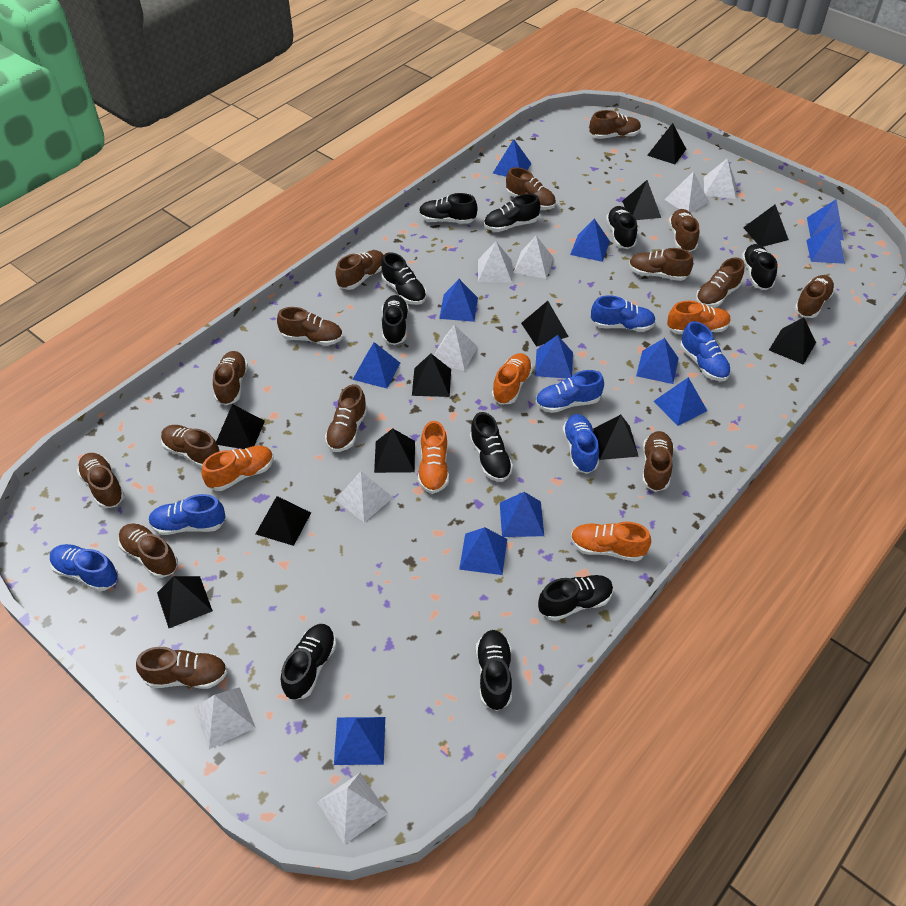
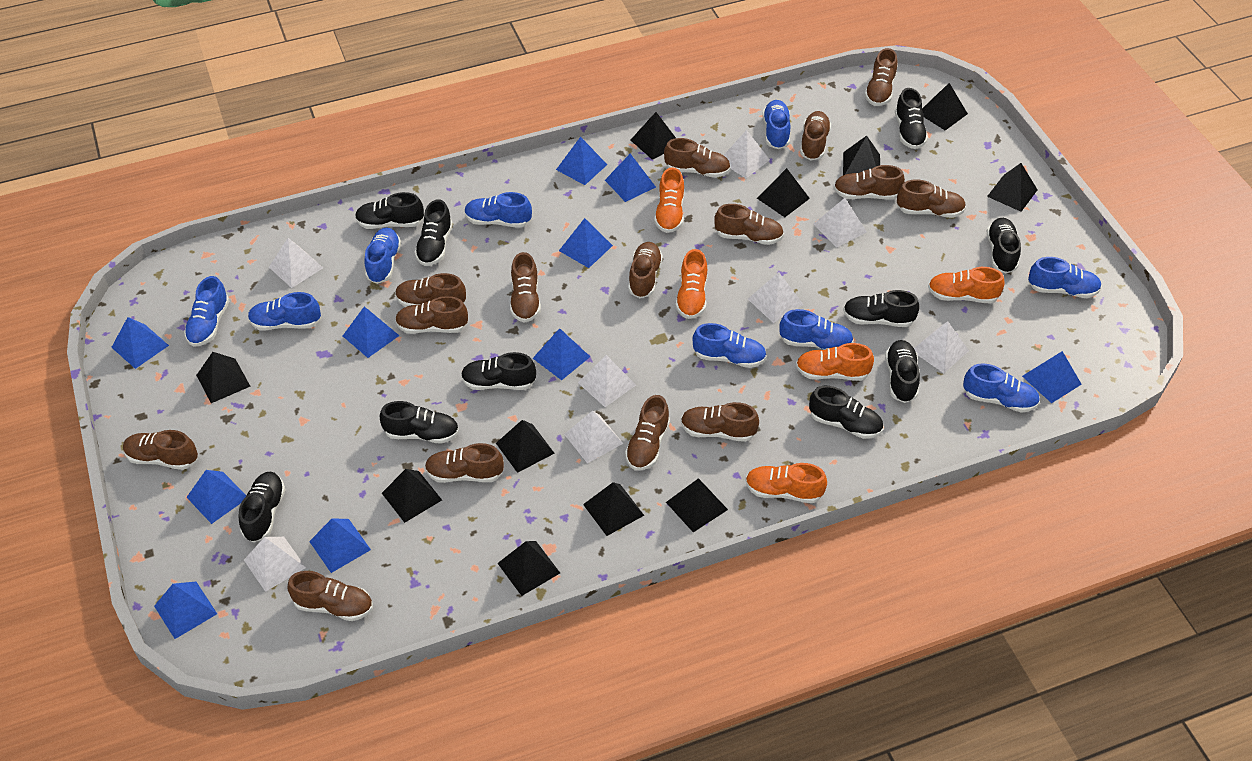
blue pyramid: 12 -> 10
blue shoe: 6 -> 9

